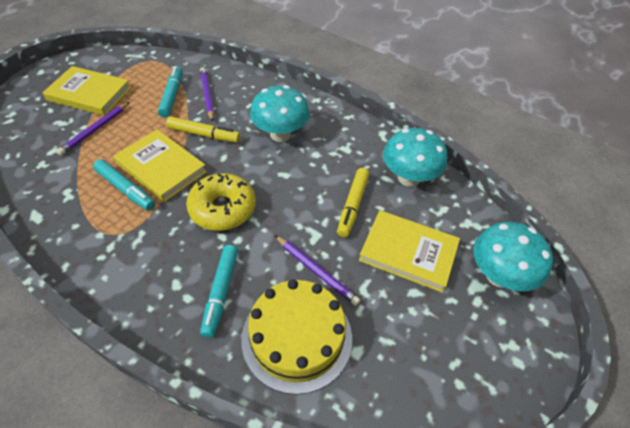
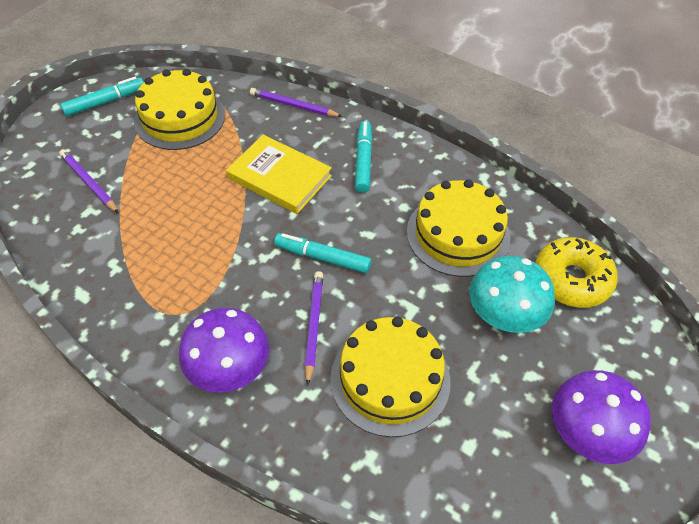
purple mushroom: 0 -> 2
turquoise mushroom: 3 -> 1
yellow book: 3 -> 1
yellow cake: 1 -> 3
yellow marker: 2 -> 0

